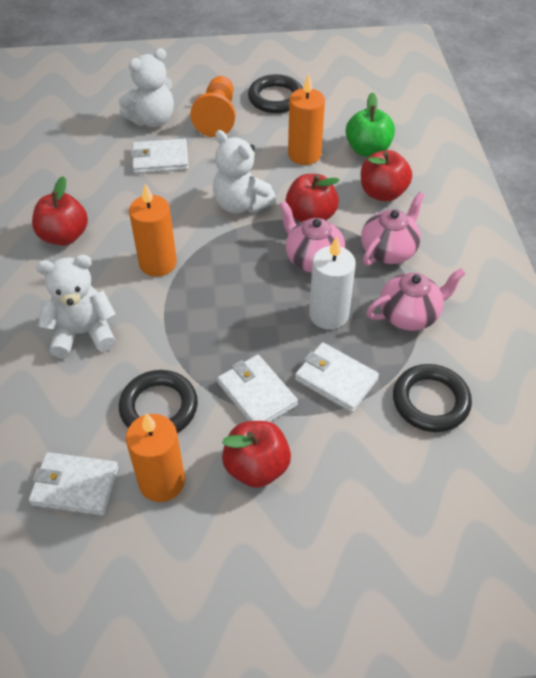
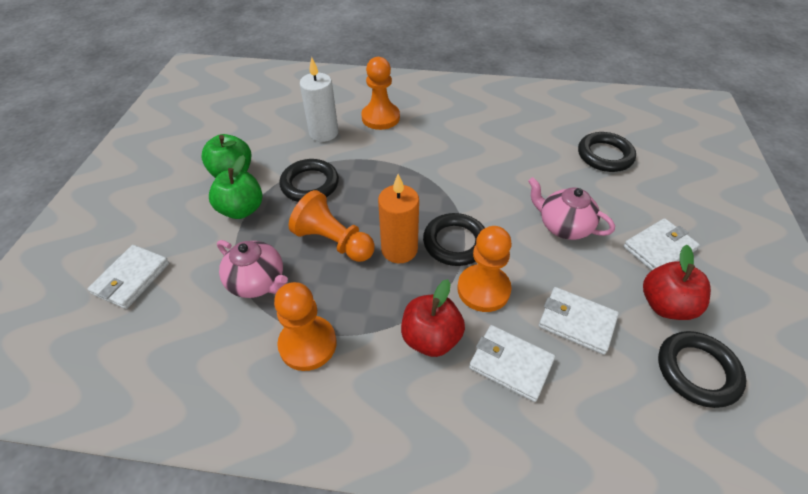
black ring: 3 -> 4
green apple: 1 -> 2
orange candle: 3 -> 1
orange pawn: 1 -> 4
pink teapot: 3 -> 2
red apple: 4 -> 2
white teddy bear: 3 -> 0

